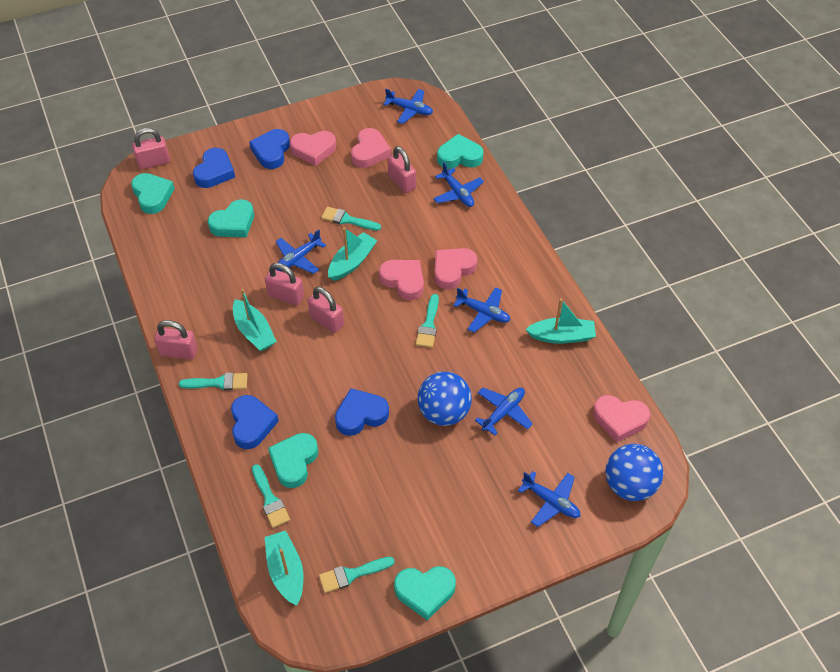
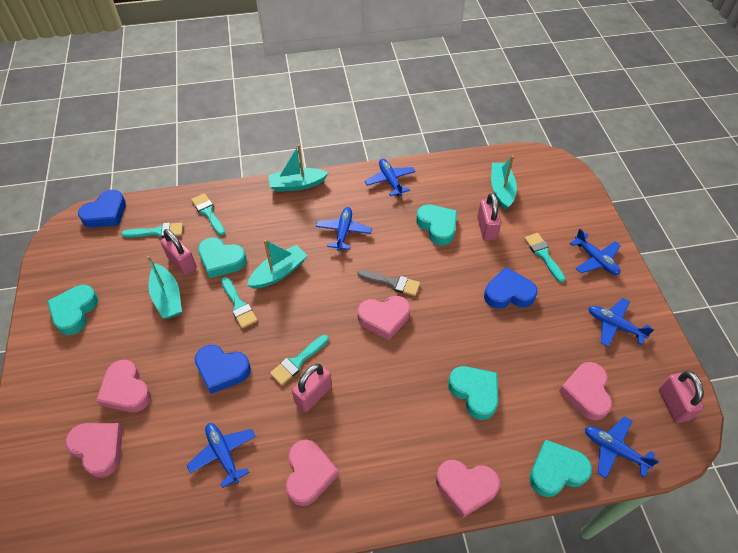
blue ball: 2 -> 0
blue heart: 4 -> 3
grey brush: 0 -> 1
pink heart: 5 -> 6
pink padlock: 5 -> 4

